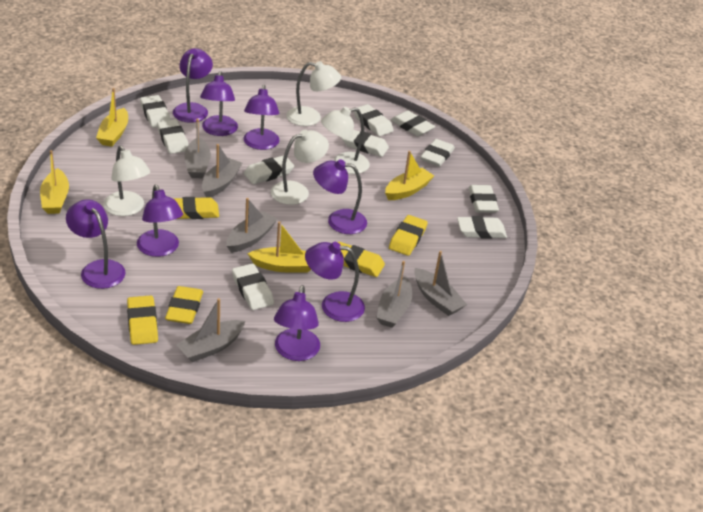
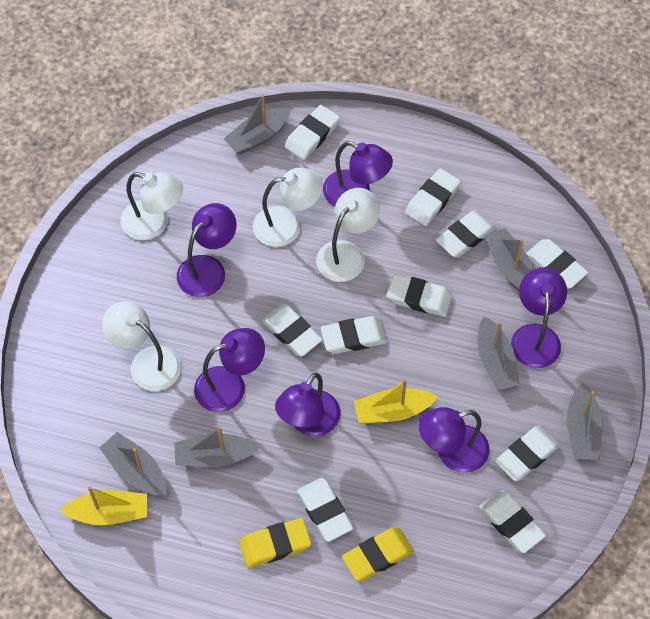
purple lamp: 8 -> 6
yellow boat: 4 -> 2
yellow eraser: 5 -> 2

